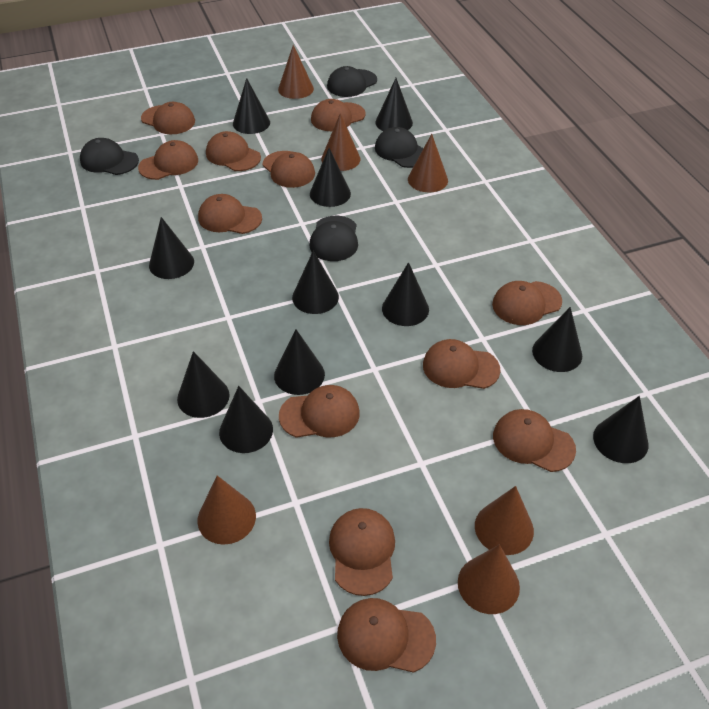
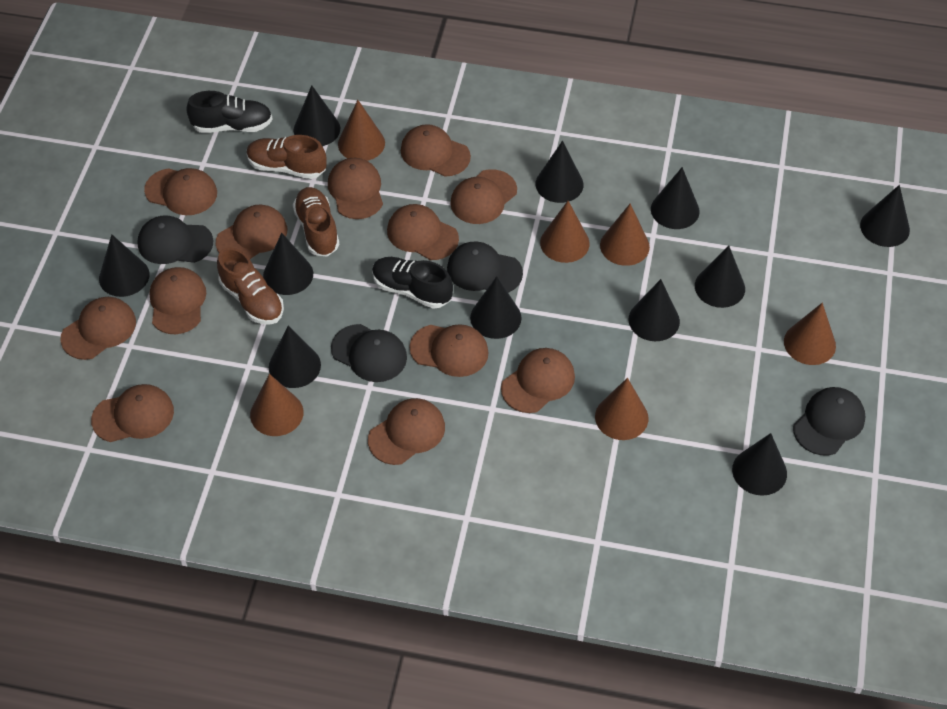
black shoe: 0 -> 2
brown shoe: 0 -> 3

